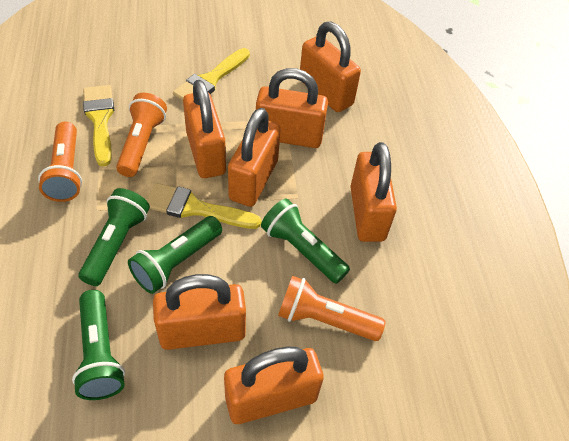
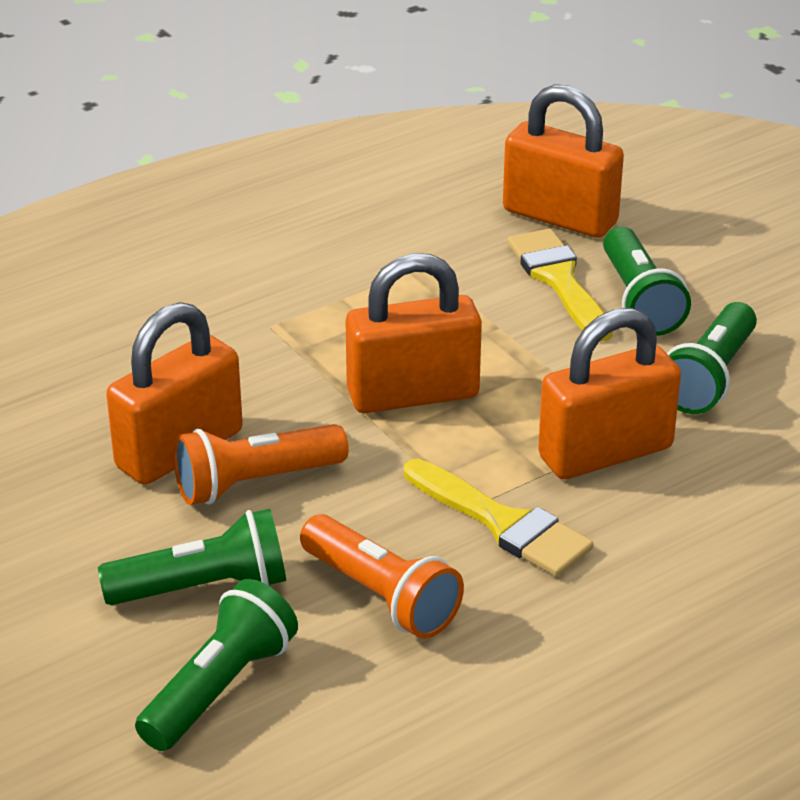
orange flashlight: 3 -> 2
orange padlock: 7 -> 4
yellow brush: 3 -> 2

